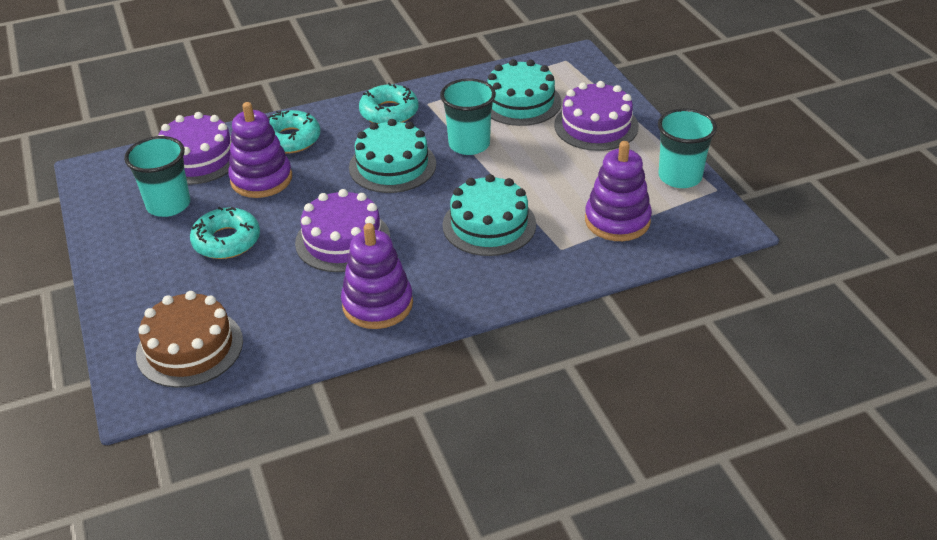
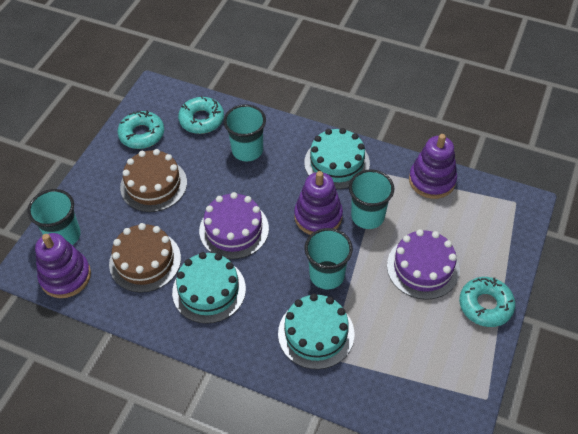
brown cake: 1 -> 2
purple cake: 3 -> 2
turquoise cup: 3 -> 4

